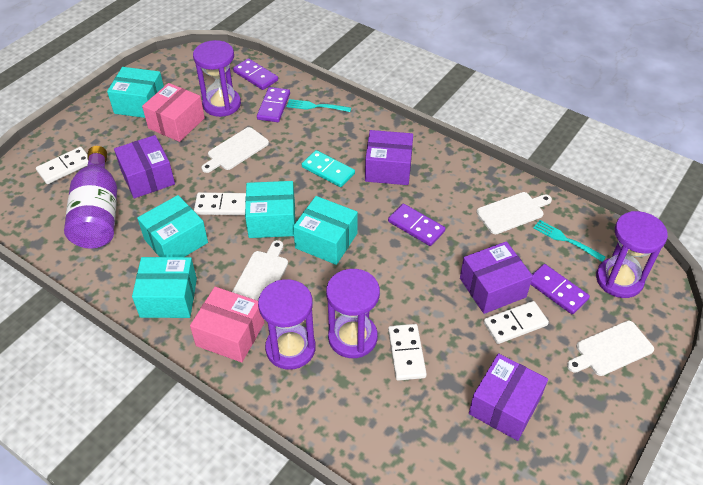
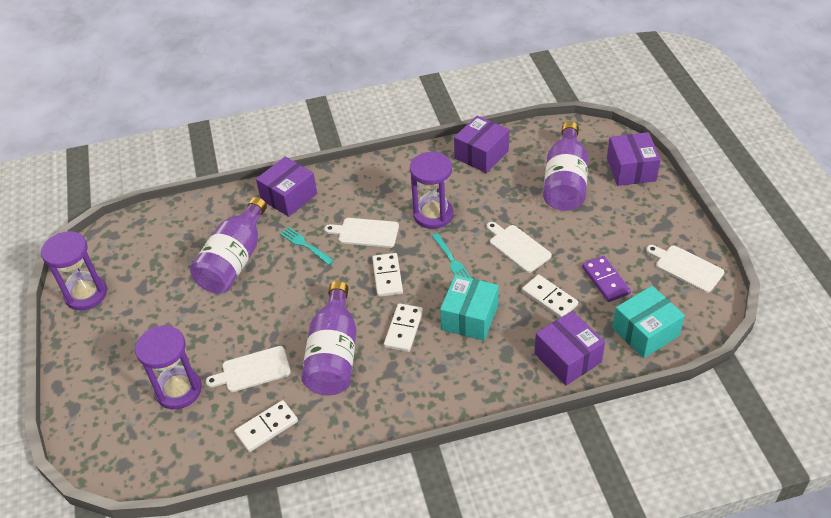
pink box: 2 -> 0
purple bottle: 1 -> 3
purple domino: 4 -> 1
purple hourglass: 4 -> 3
turquoise box: 5 -> 2
turquoise domino: 1 -> 0

